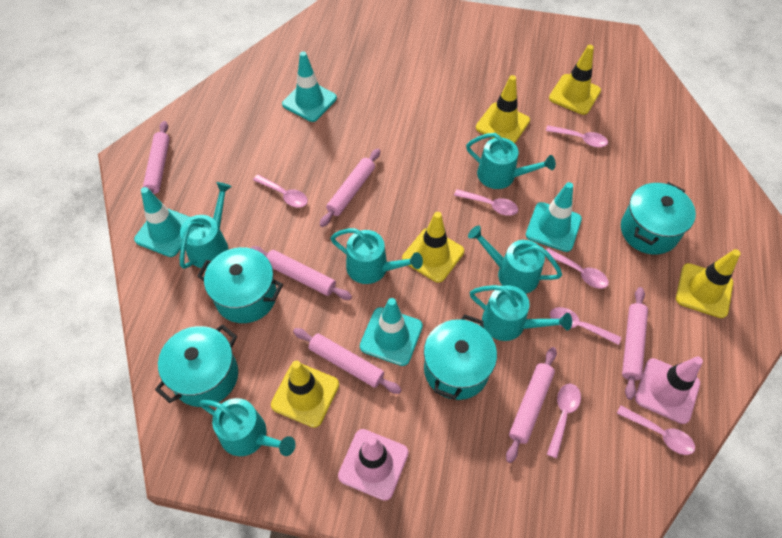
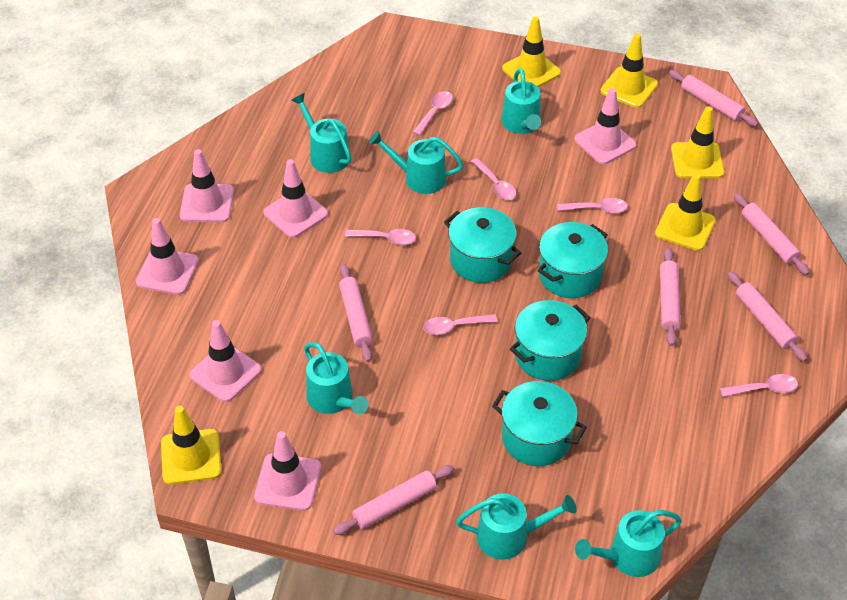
pink spoon: 7 -> 6
pink traffic cone: 2 -> 6
turquoise traffic cone: 4 -> 0

